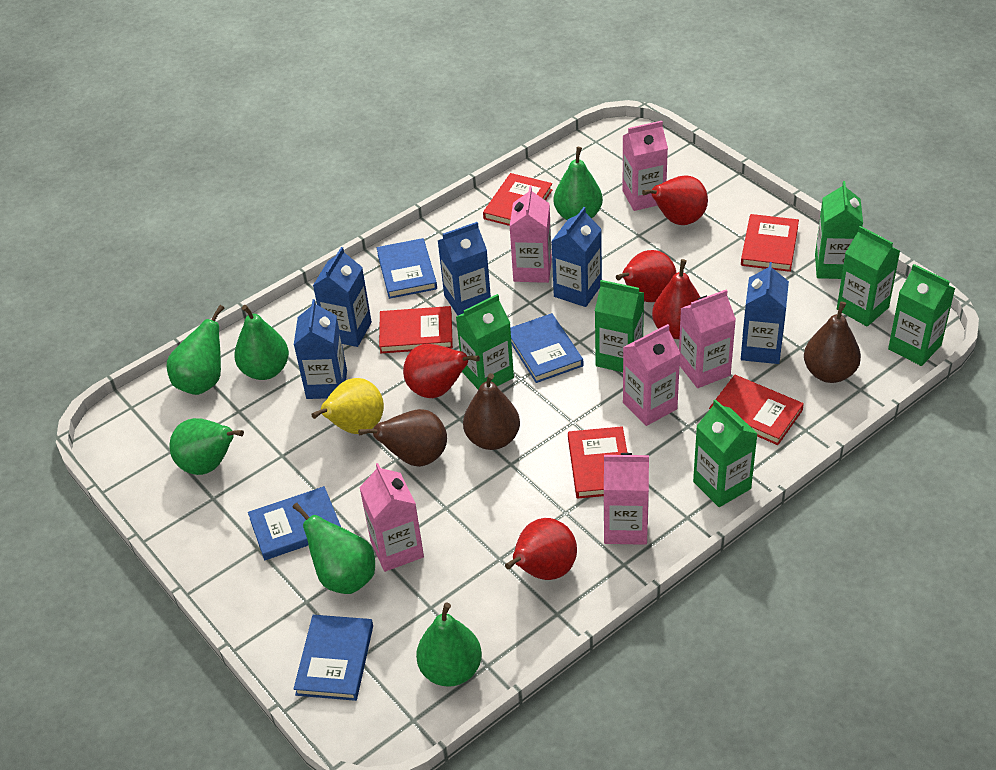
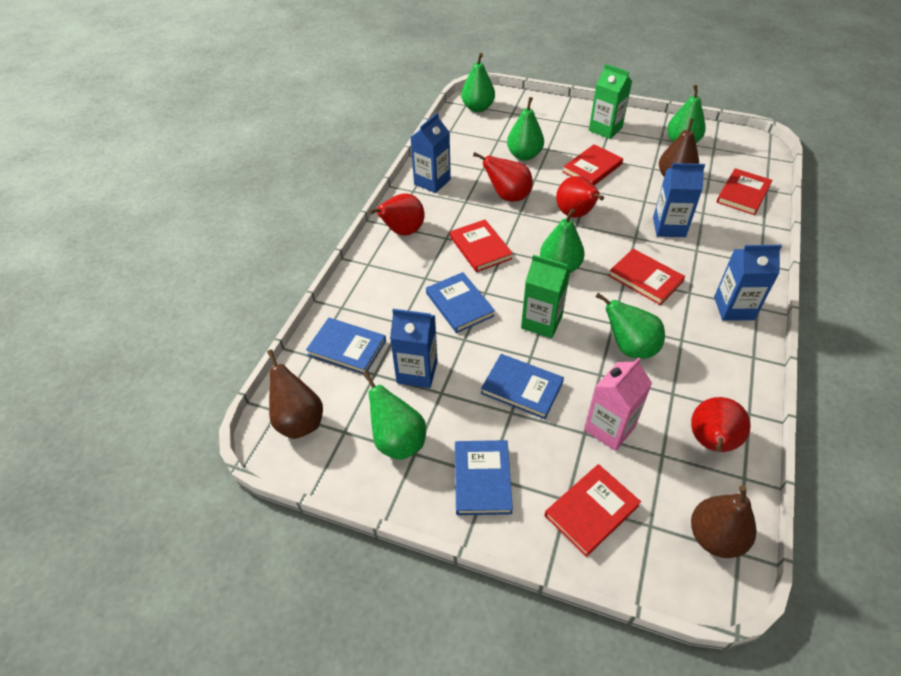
blue carton: 5 -> 4
green carton: 6 -> 2
pink carton: 6 -> 1
red pear: 5 -> 4
yellow pear: 1 -> 0

